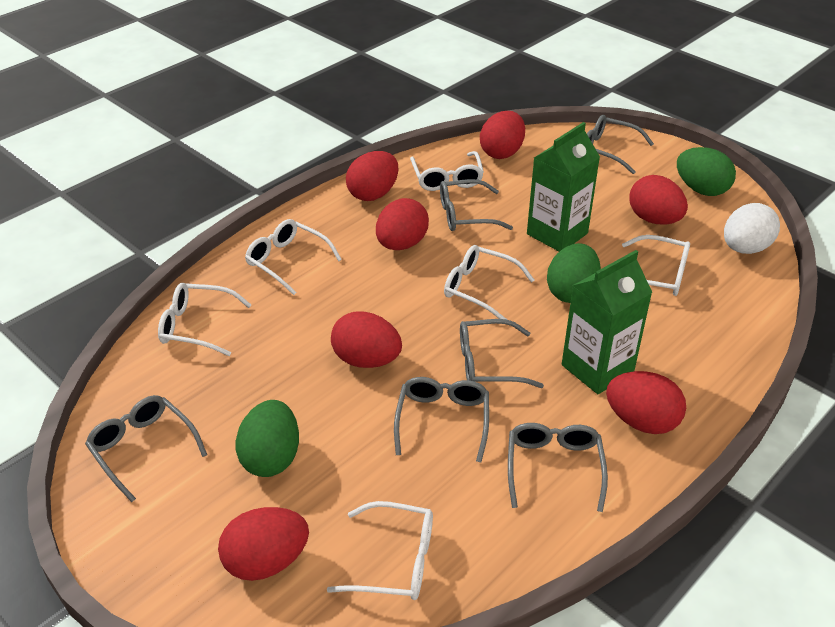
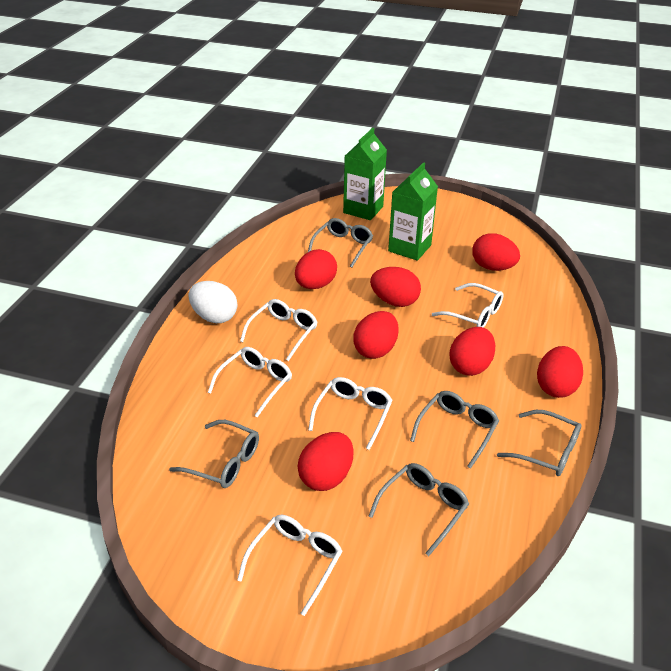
green egg: 3 -> 0
grey glasses: 6 -> 5
white glasses: 6 -> 5

